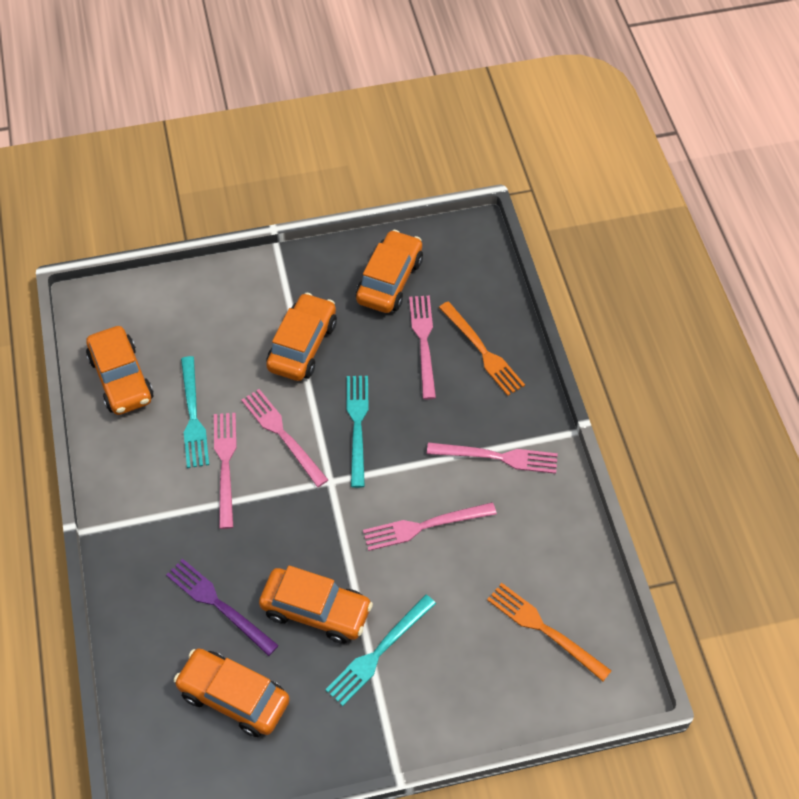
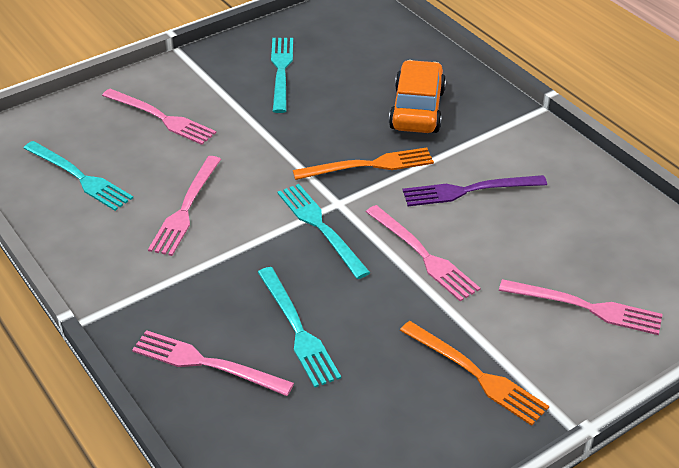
orange car: 5 -> 1
turquoise fork: 3 -> 4

